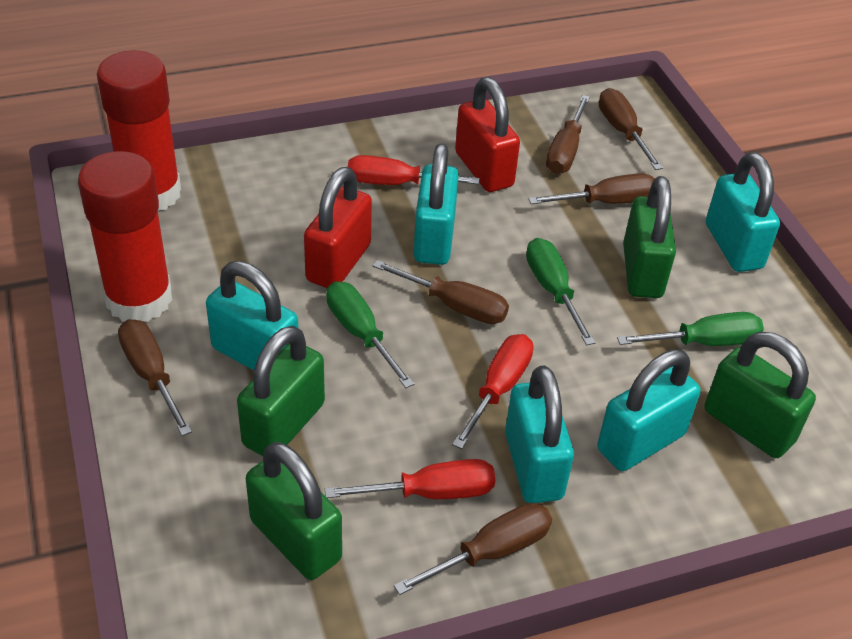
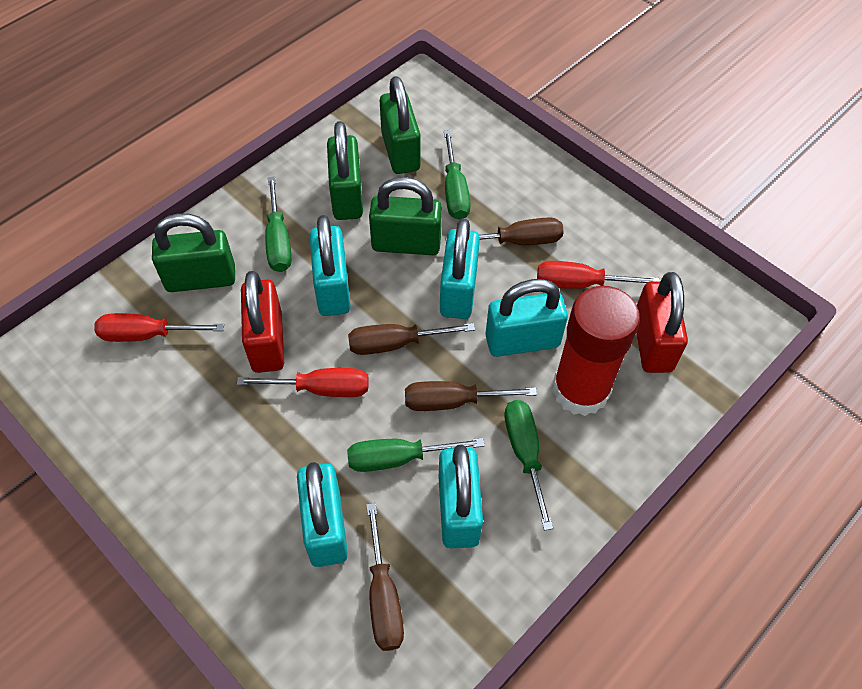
brown screwdriver: 6 -> 4
green screwdriver: 3 -> 4
red glue stick: 2 -> 1

